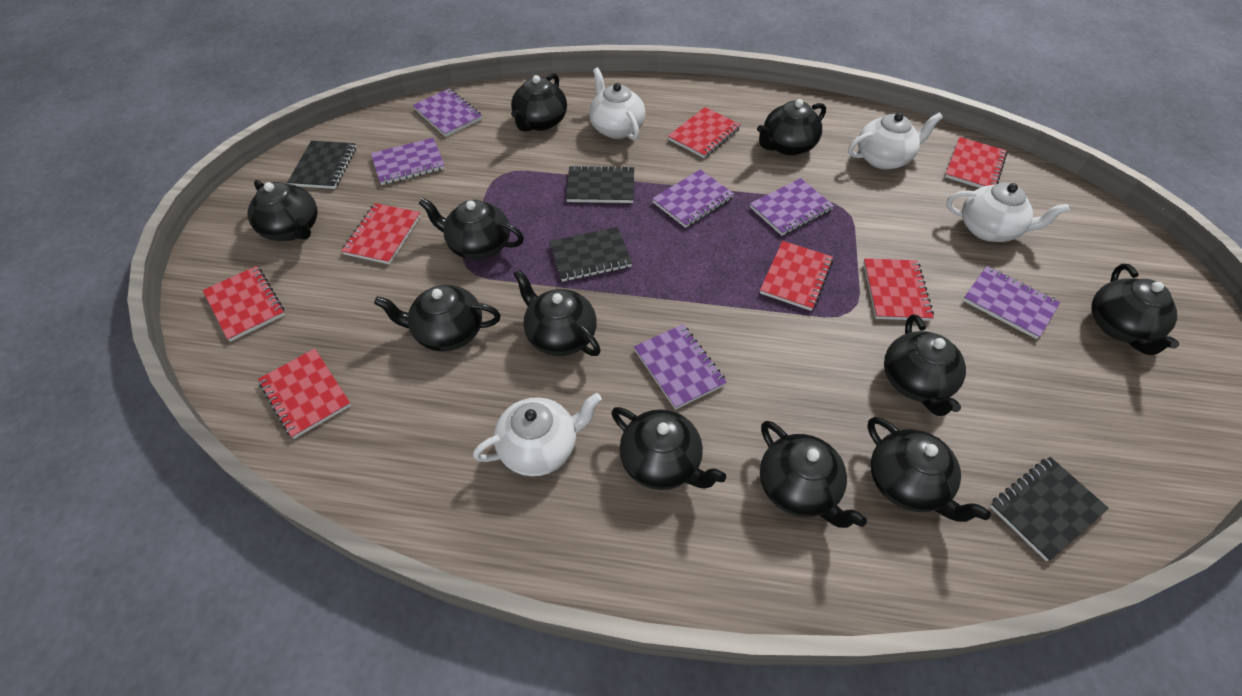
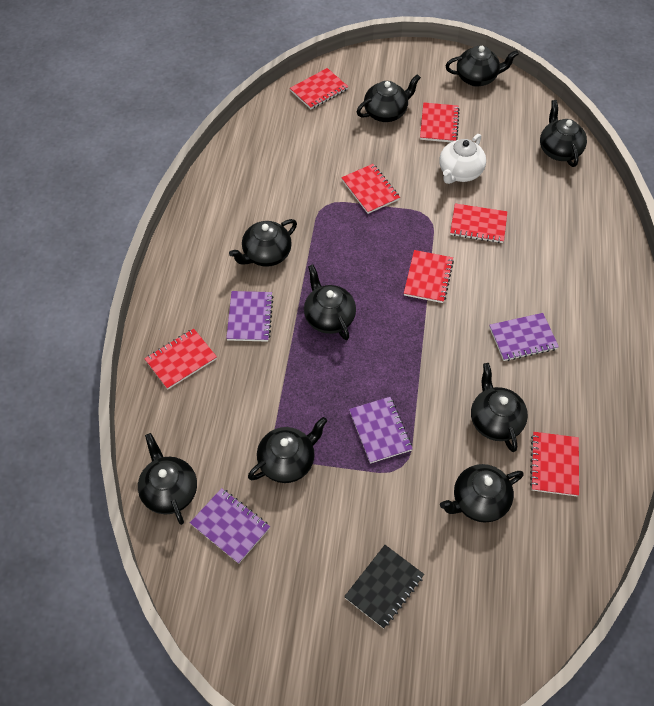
black notebook: 4 -> 1
black teapot: 11 -> 9
purple notebook: 6 -> 4
white teapot: 4 -> 1

